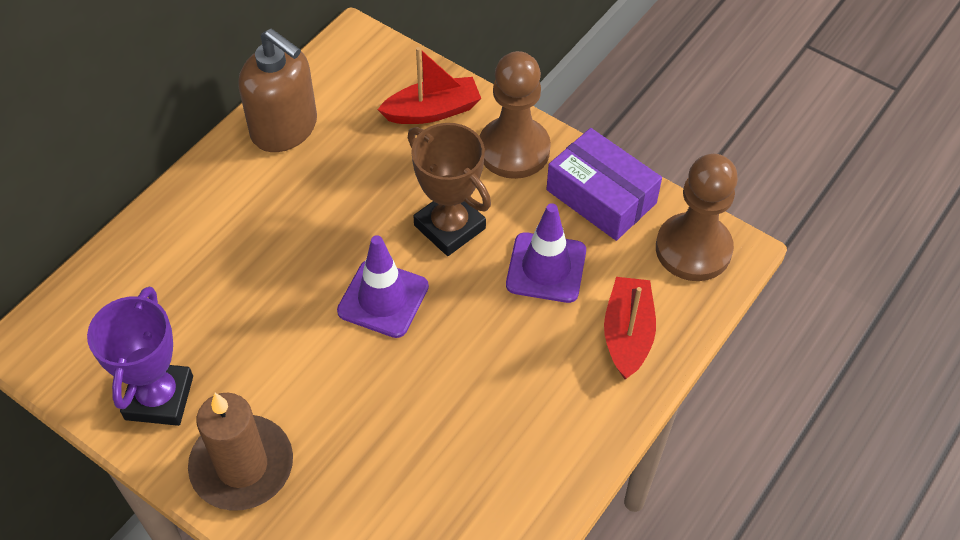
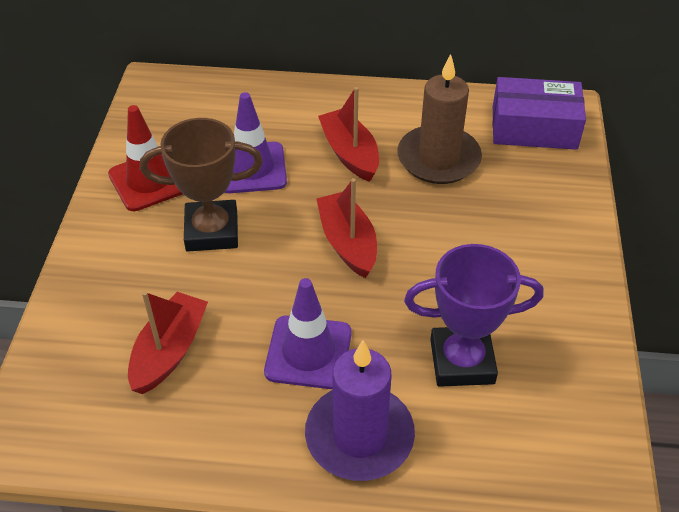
brown pawn: 2 -> 0
brown soap dispenser: 1 -> 0
purple candle: 0 -> 1
red boat: 2 -> 3
red traffic cone: 0 -> 1

